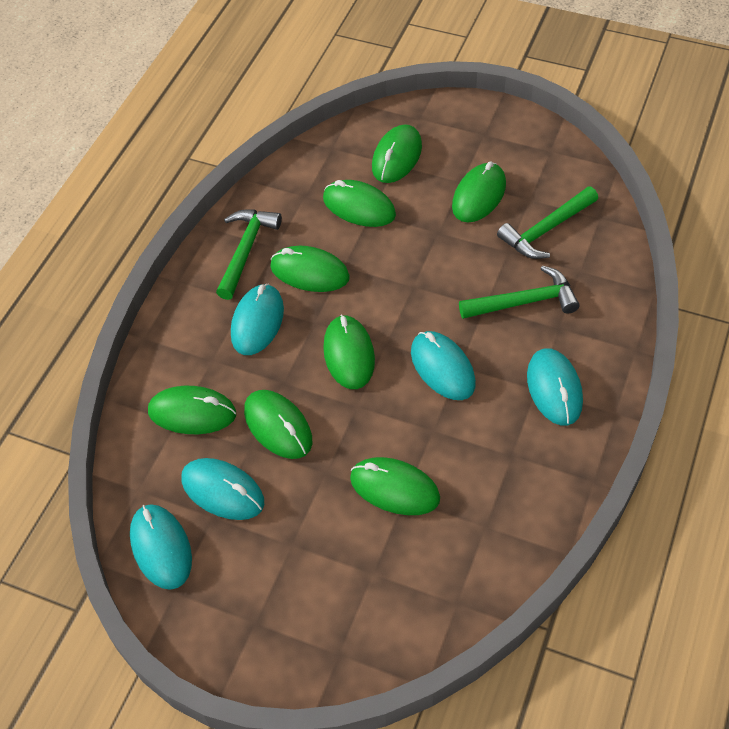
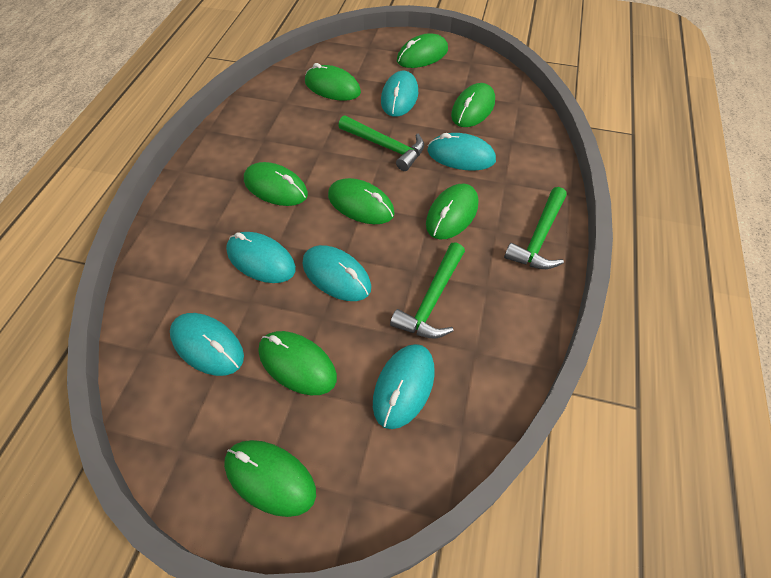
turquoise mouse: 5 -> 6

